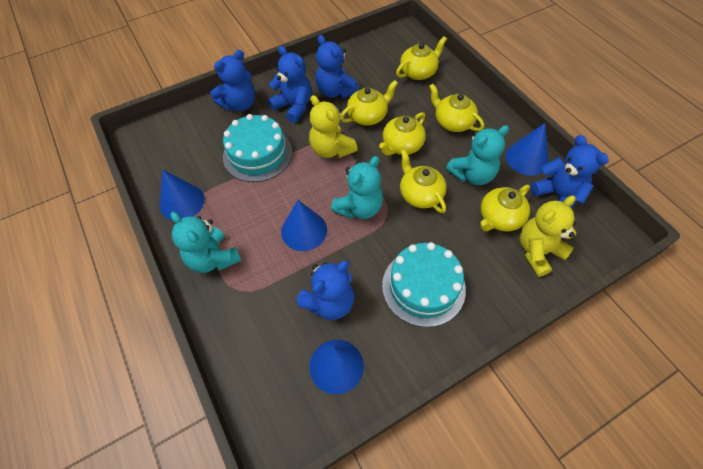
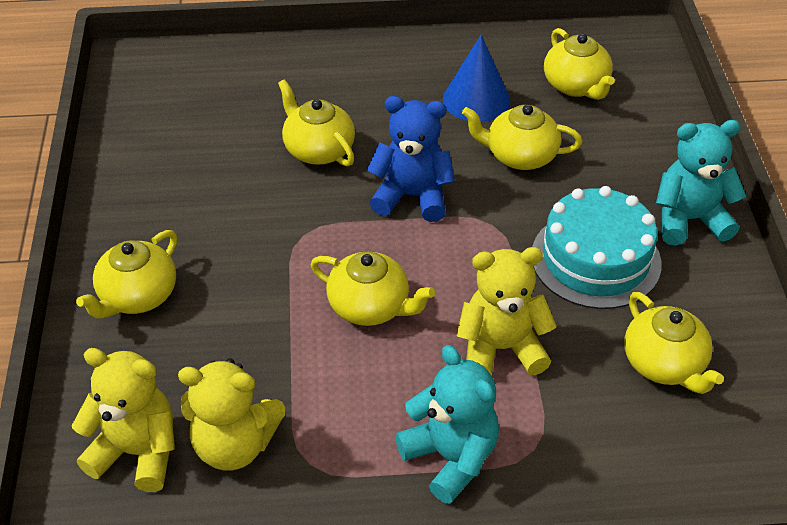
blue cone: 4 -> 1
blue teddy bear: 5 -> 1
turquoise cake: 2 -> 1
turquoise teddy bear: 3 -> 2
yellow teddy bear: 2 -> 3

